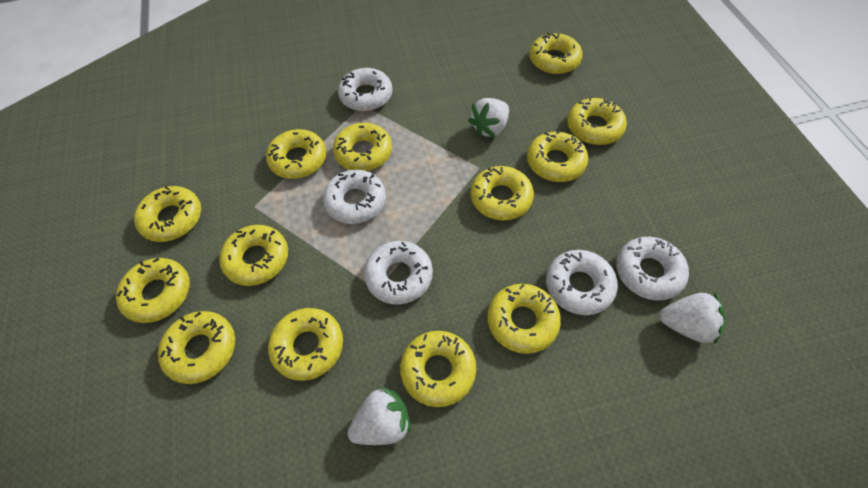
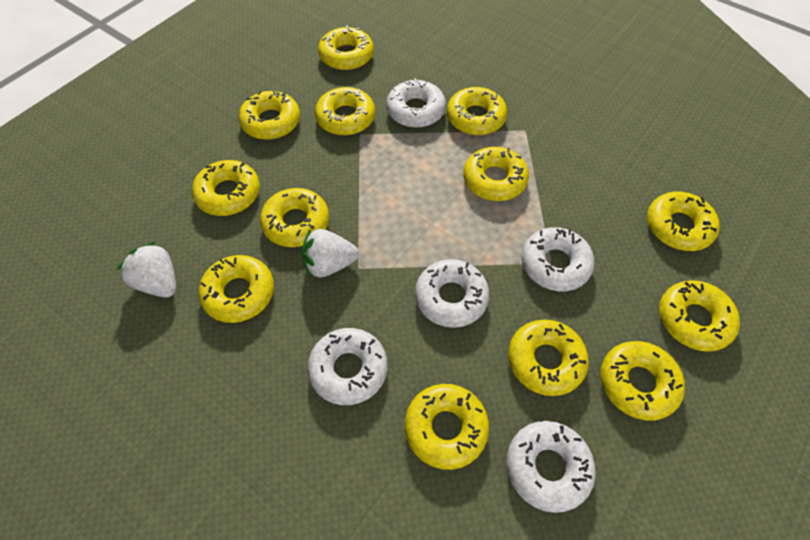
white strawberry: 3 -> 2

